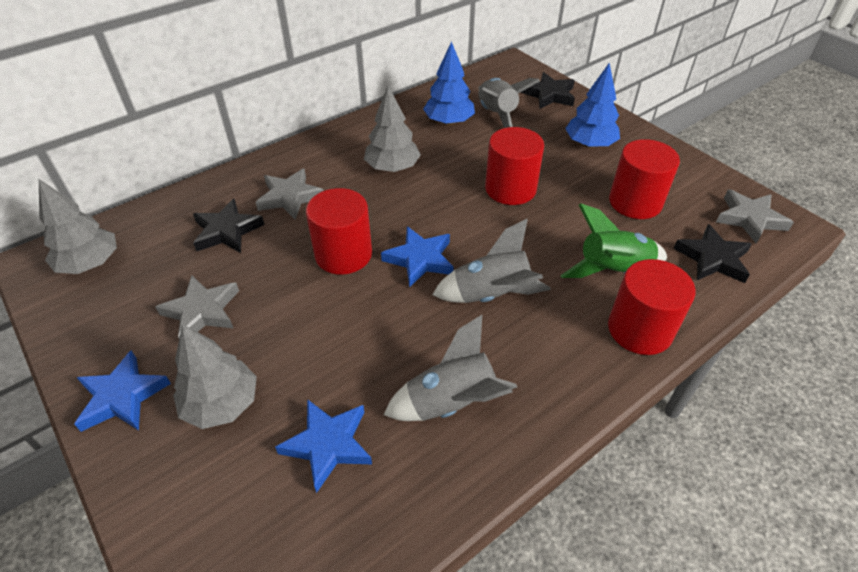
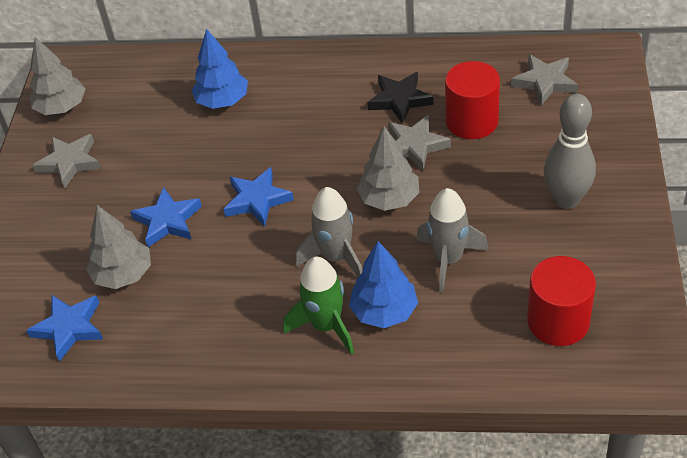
black star: 3 -> 1
grey bowling pin: 0 -> 1
grey rocket: 3 -> 2
red cylinder: 4 -> 2

